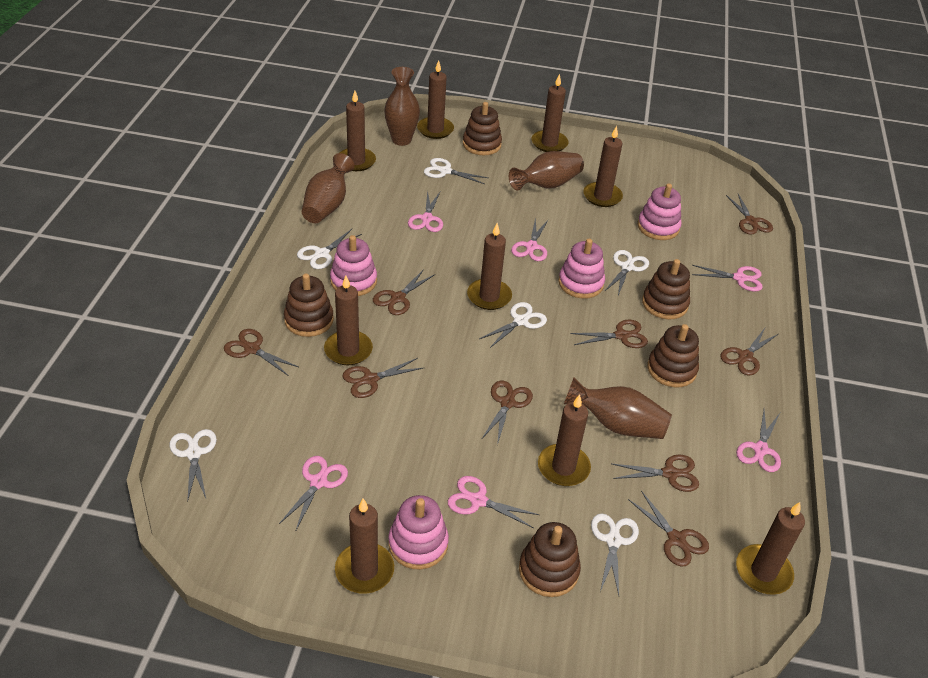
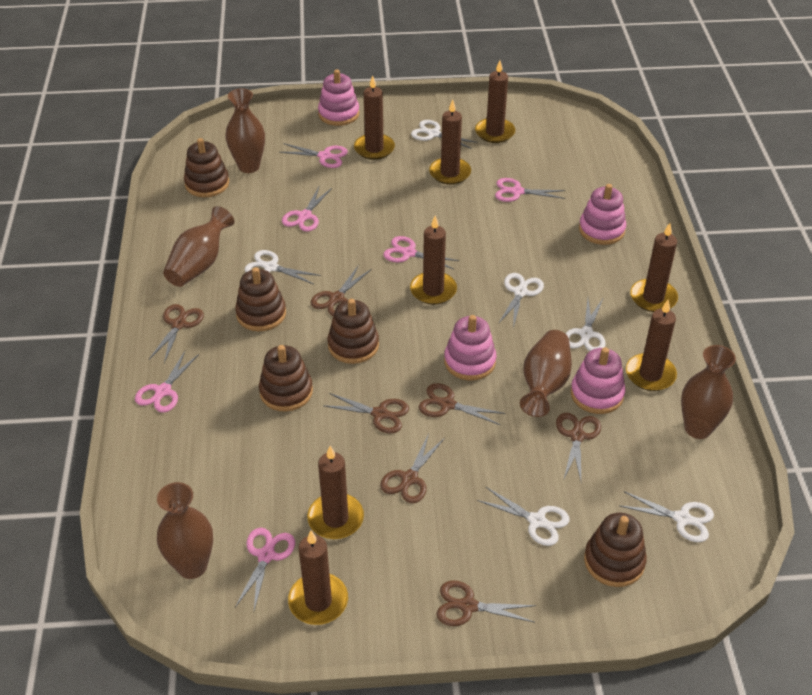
brown candle: 9 -> 8
brown scissors: 9 -> 7
brown vase: 4 -> 5

